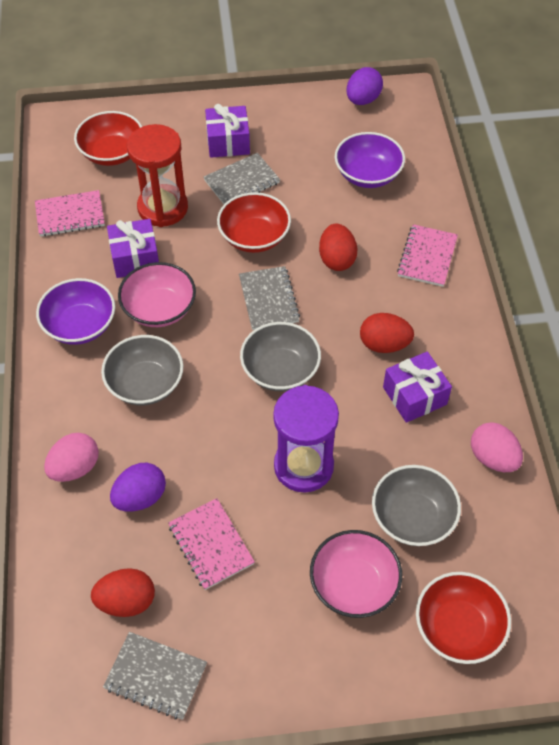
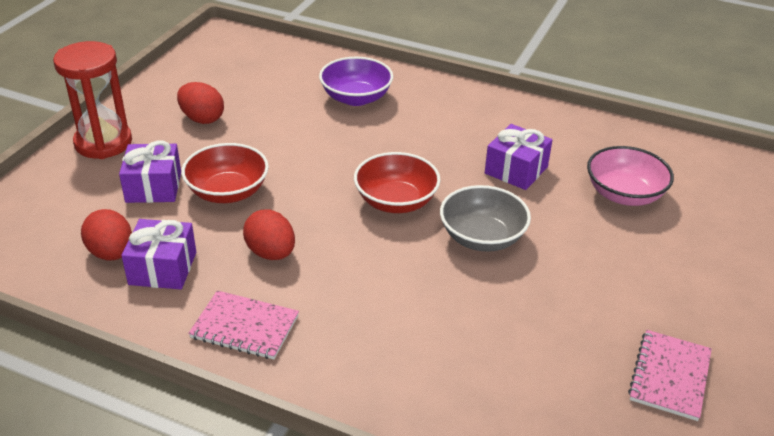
grey bowl: 3 -> 1
grey notebook: 3 -> 0
pink bowl: 2 -> 1
pink egg: 2 -> 0
pink notebook: 3 -> 2
purple bowl: 2 -> 1
purple egg: 2 -> 0
purple hourglass: 1 -> 0
red bowl: 3 -> 2

